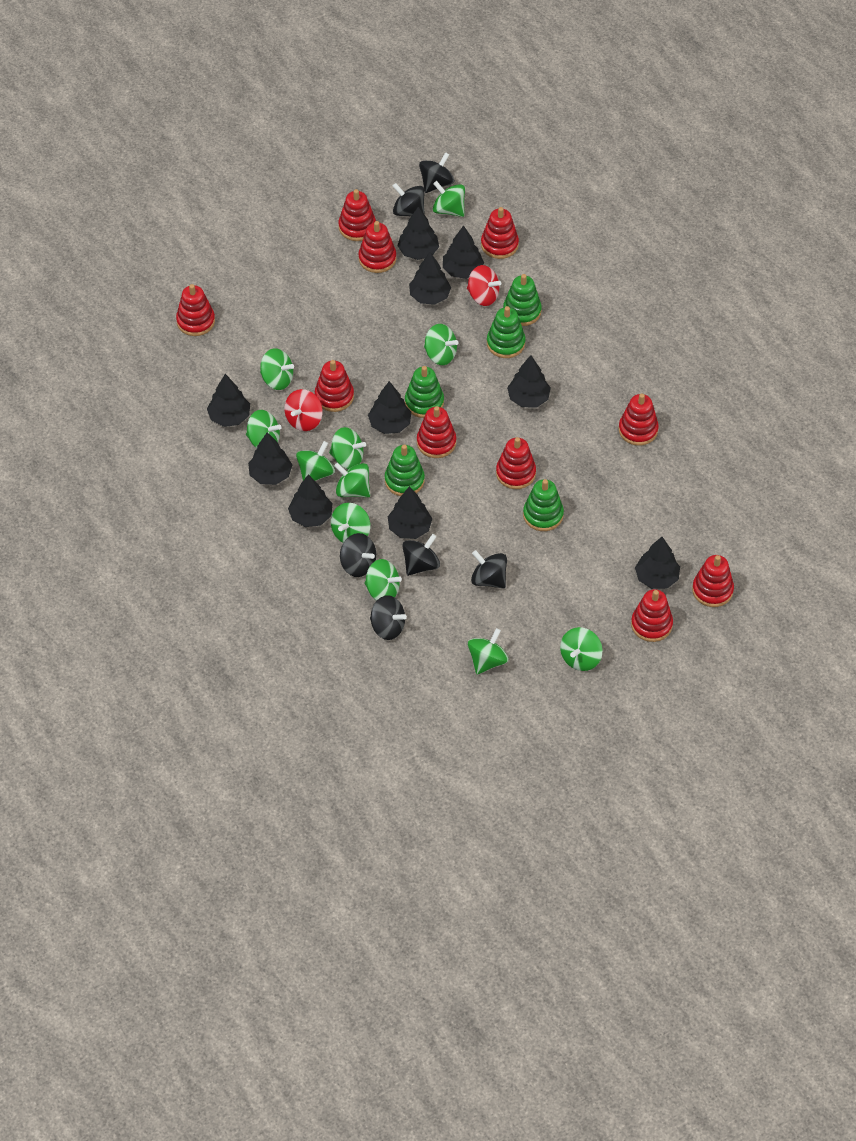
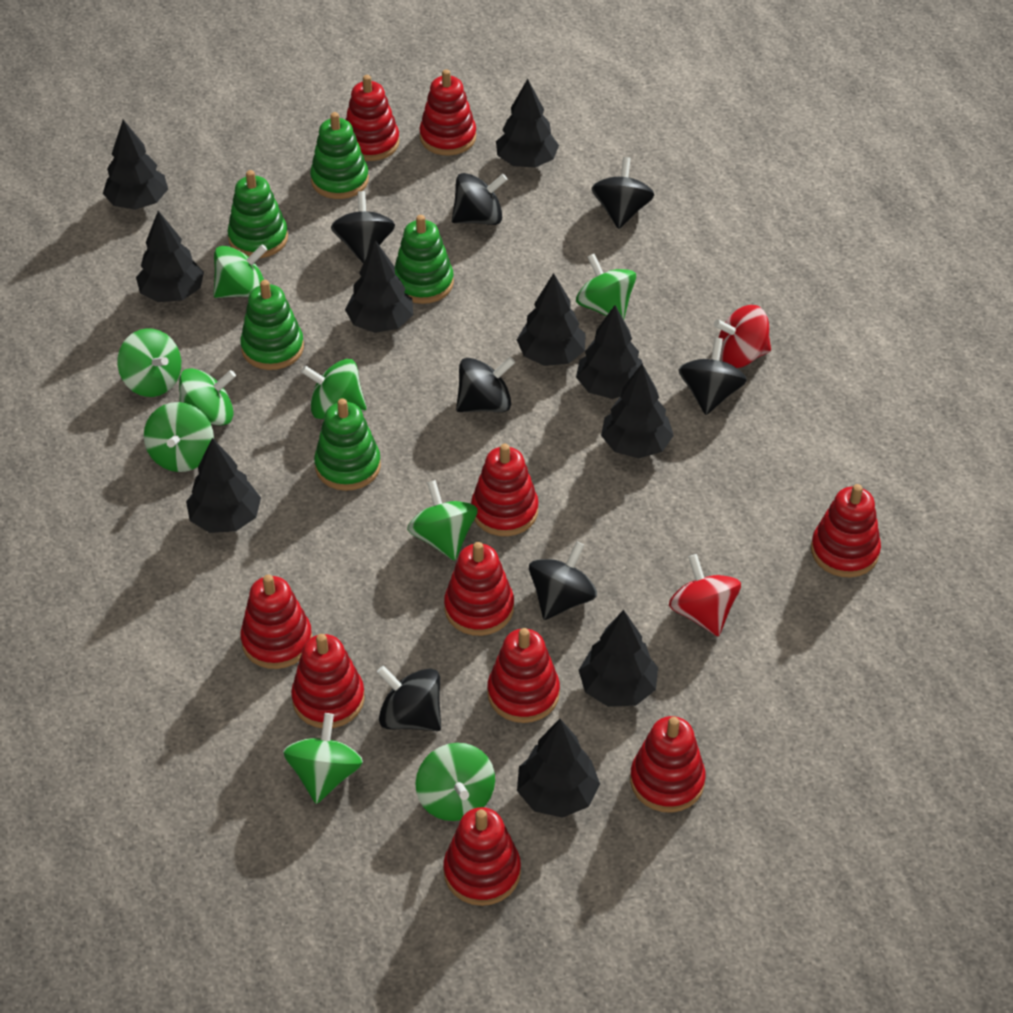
black spinning top: 6 -> 7
green spinning top: 11 -> 9

